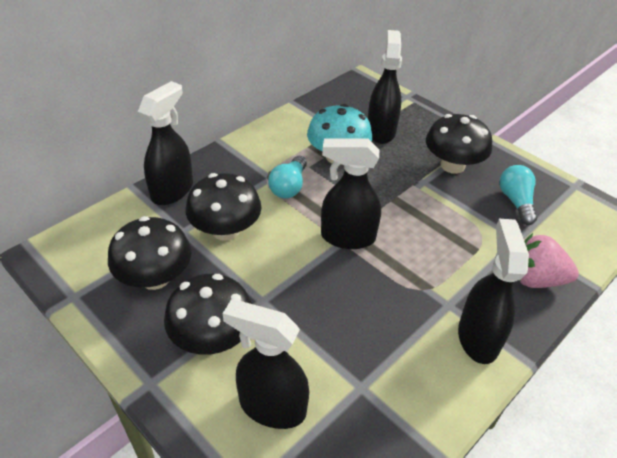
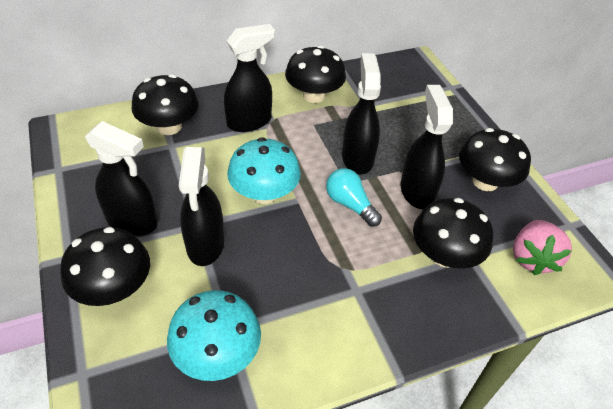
black mushroom: 4 -> 5
turquoise light bulb: 2 -> 1
turquoise mushroom: 1 -> 2

